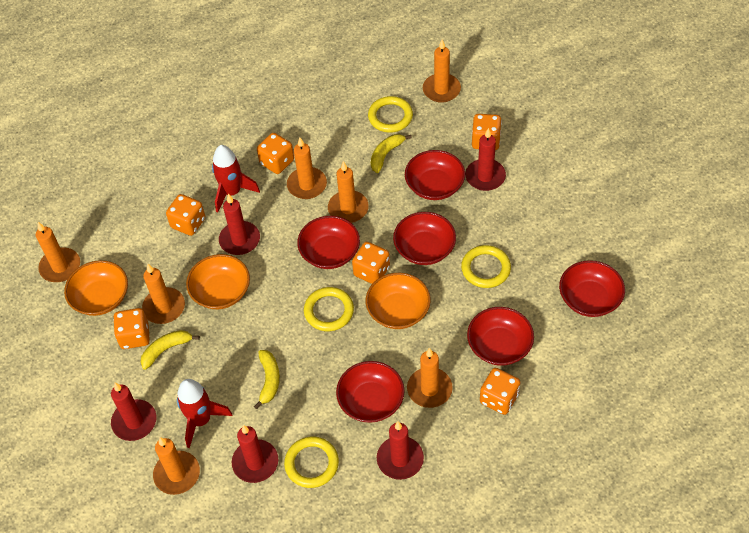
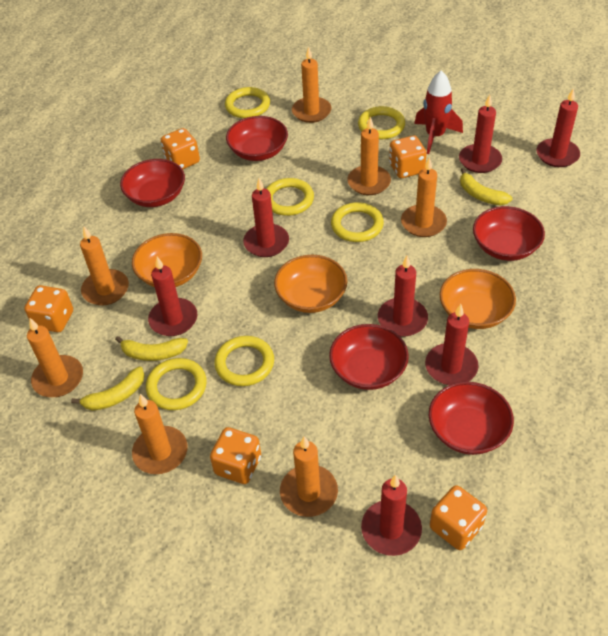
orange dice: 6 -> 5
red bowl: 6 -> 5
red candle: 5 -> 7
red rocket: 2 -> 1
yellow ring: 4 -> 6

